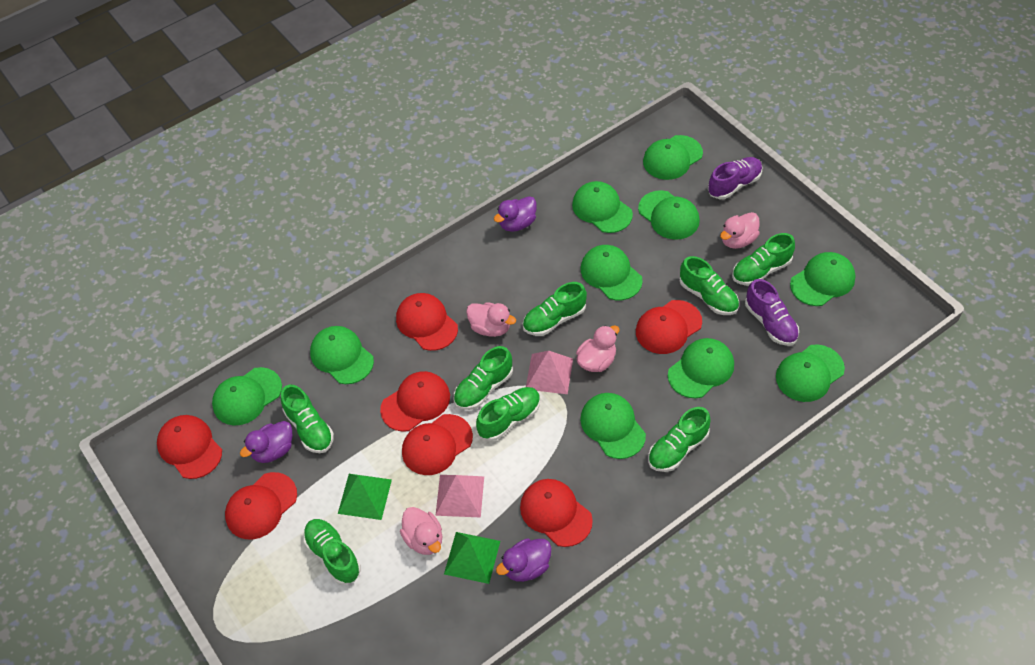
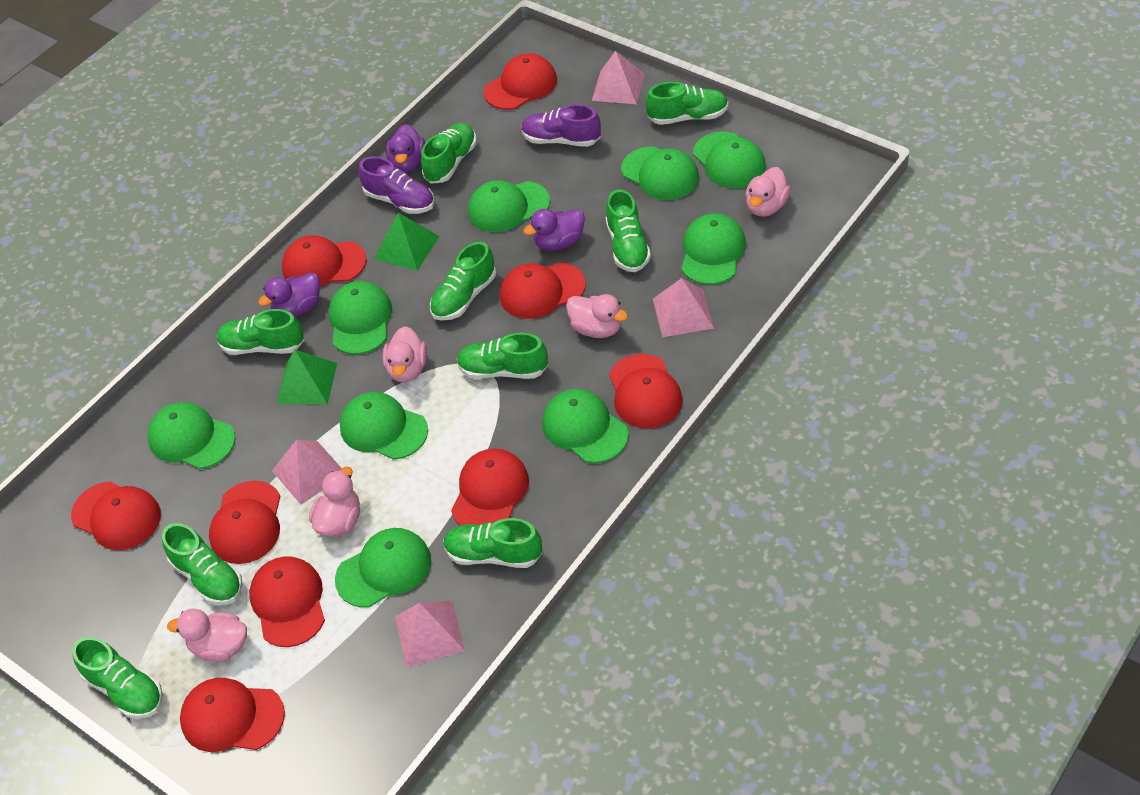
green cap: 10 -> 9
green shoe: 8 -> 9
pink duck: 4 -> 5
pink pyramid: 2 -> 4
red cap: 7 -> 9

